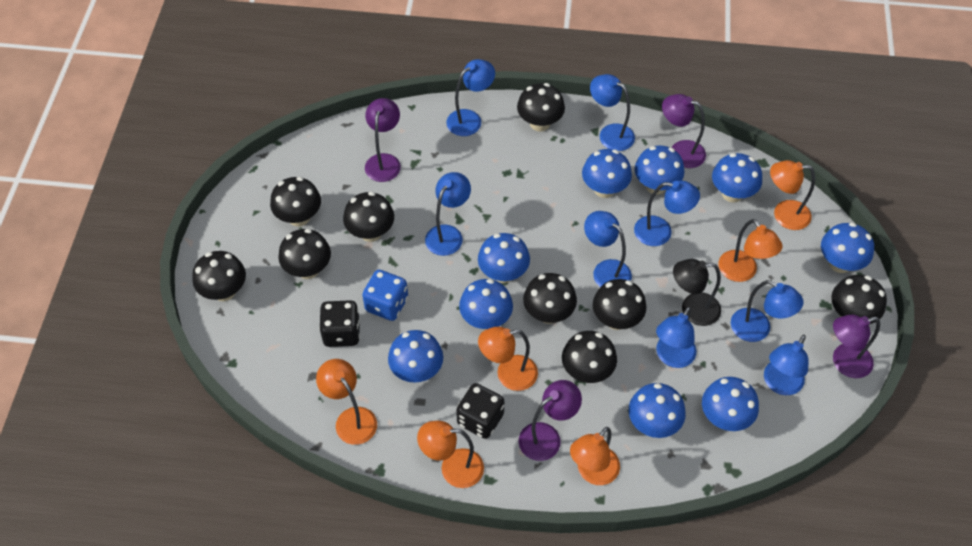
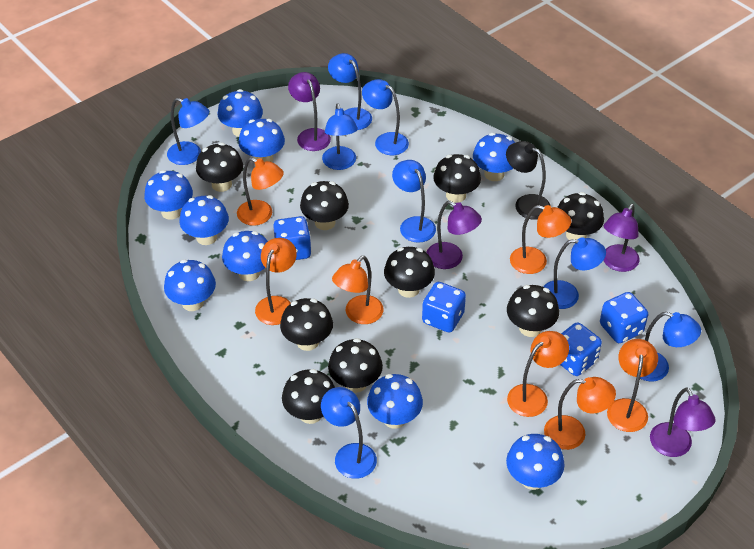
black dice: 2 -> 0
blue dice: 1 -> 4
orange lamp: 6 -> 7

